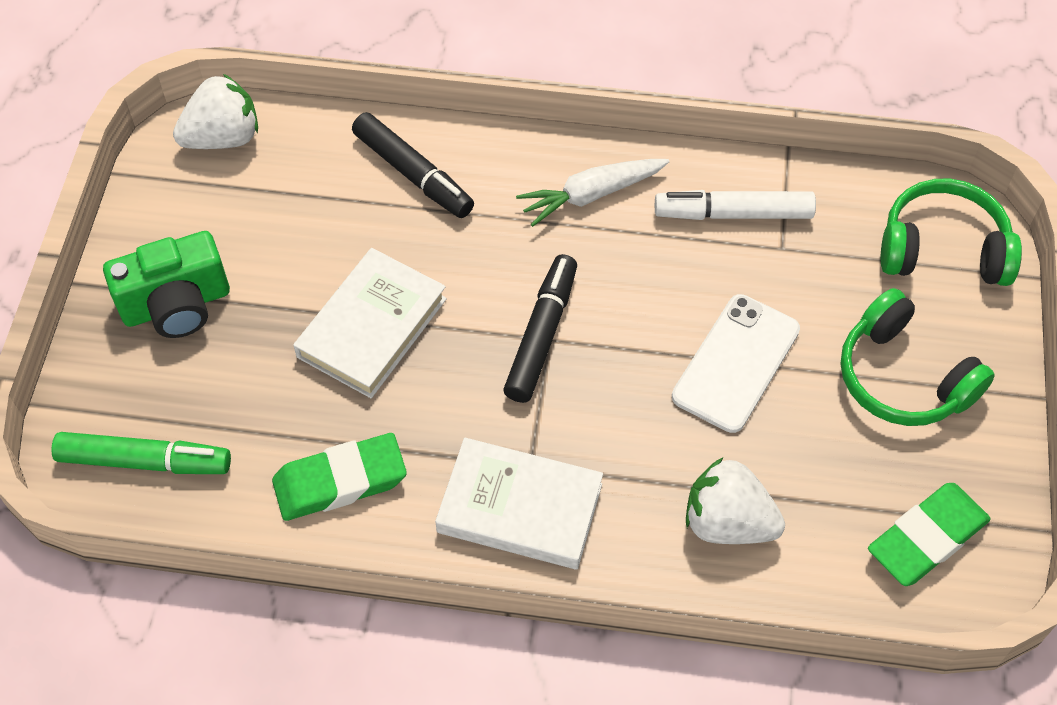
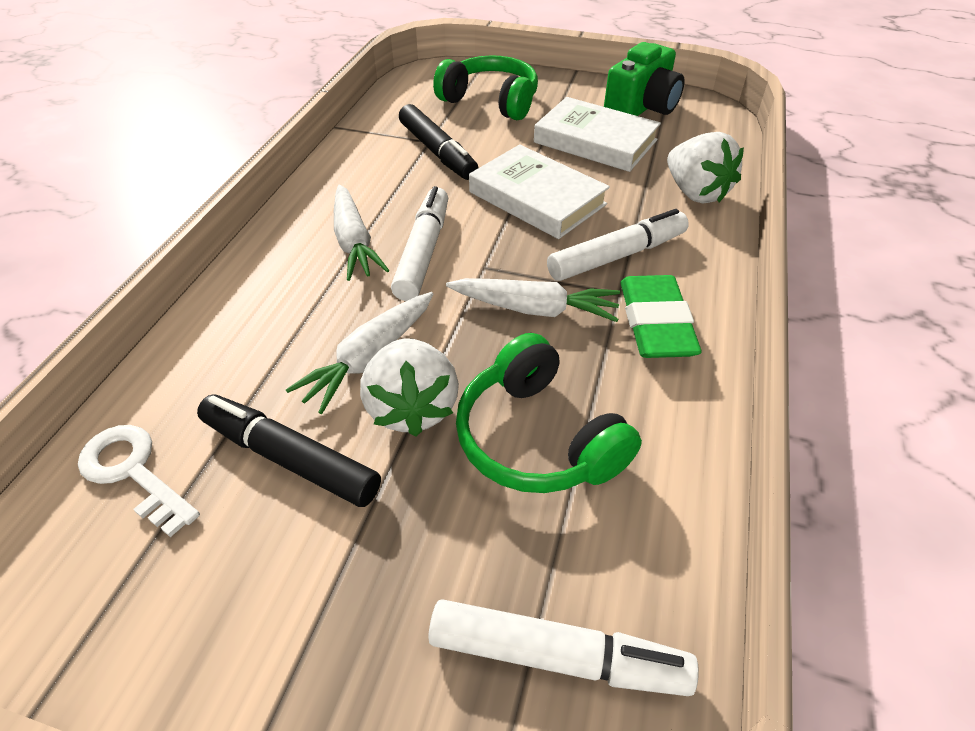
green eraser: 2 -> 1
green marker: 1 -> 0
white carrot: 1 -> 3
white key: 0 -> 1
white marker: 1 -> 3
white phone: 1 -> 0

